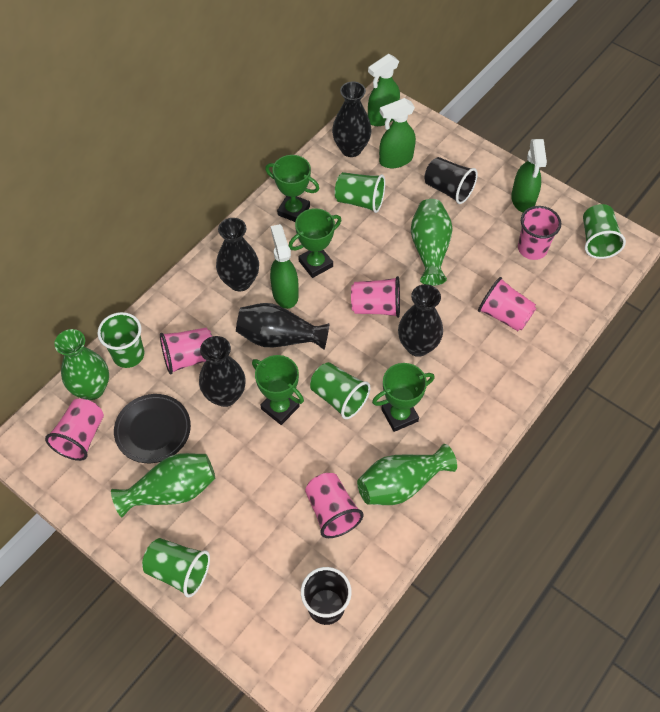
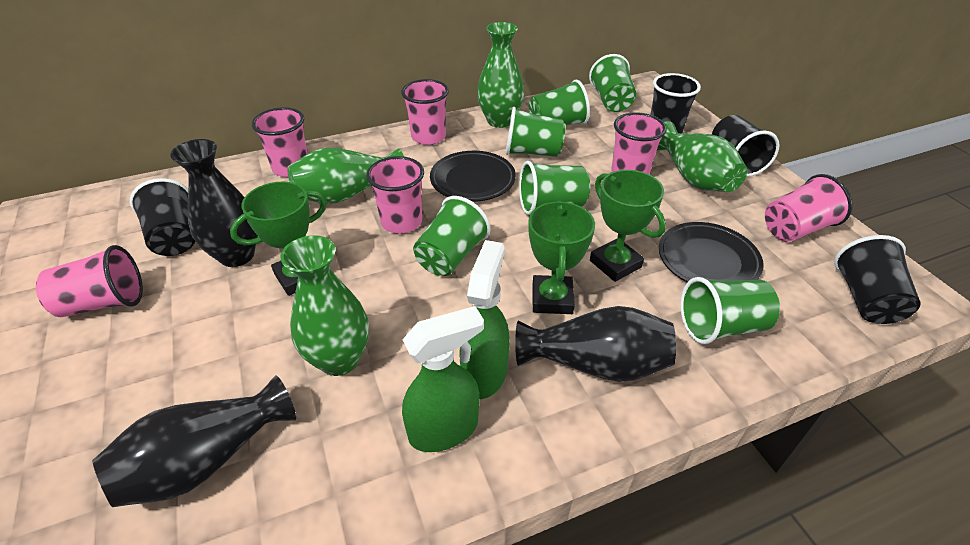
black cup: 2 -> 4
black plate: 1 -> 2
black vase: 5 -> 3
green cup: 5 -> 6
green spray bottle: 4 -> 2
green trophy: 4 -> 3

